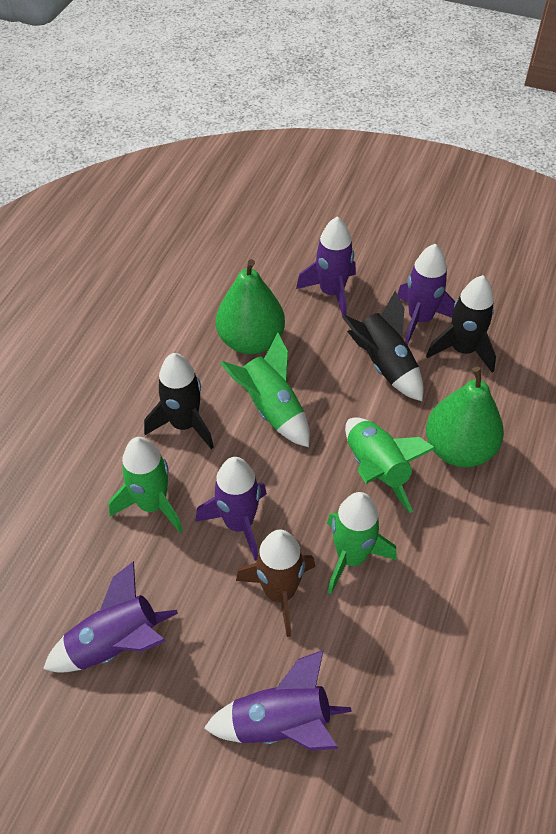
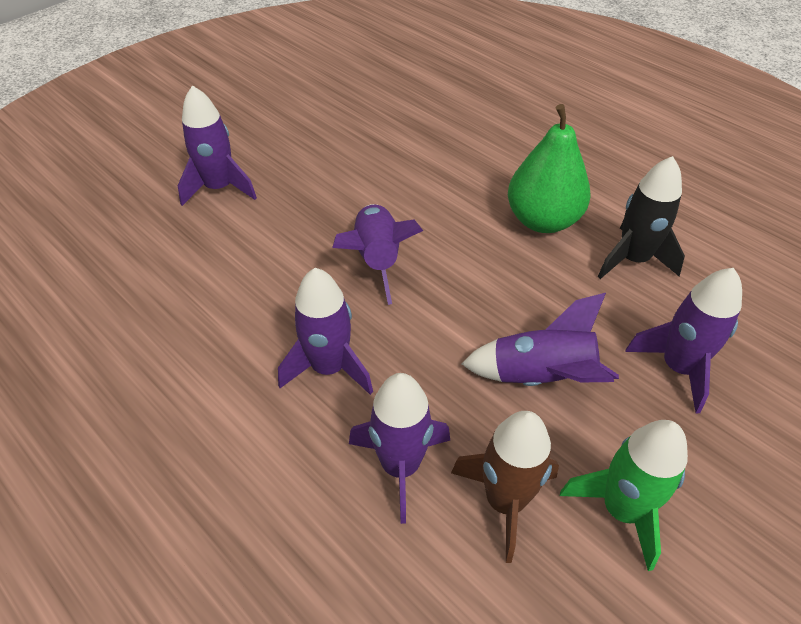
black rocket: 3 -> 1
green pear: 2 -> 1
green rocket: 4 -> 1
purple rocket: 5 -> 6

